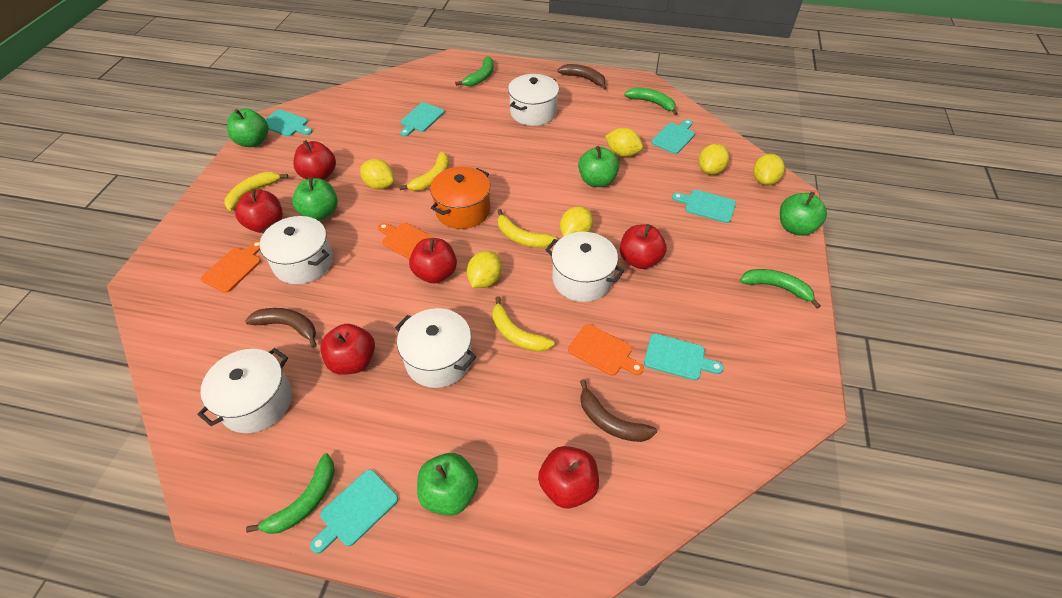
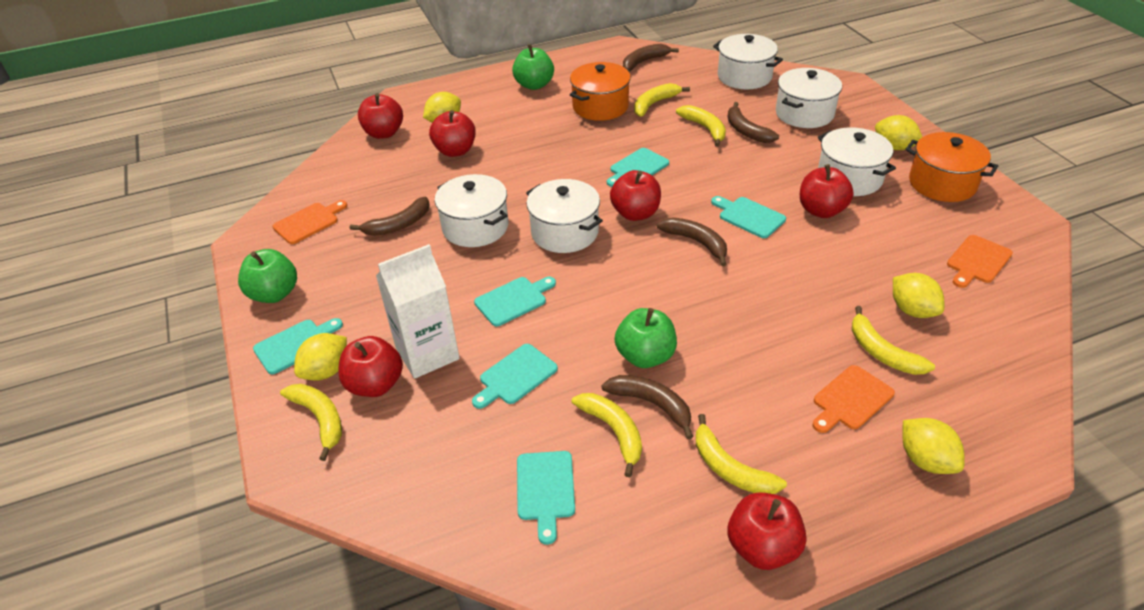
brown banana: 3 -> 5
green apple: 5 -> 3
green banana: 4 -> 0
orange pot: 1 -> 2
white carton: 0 -> 1
yellow banana: 4 -> 6
yellow lemon: 6 -> 5

